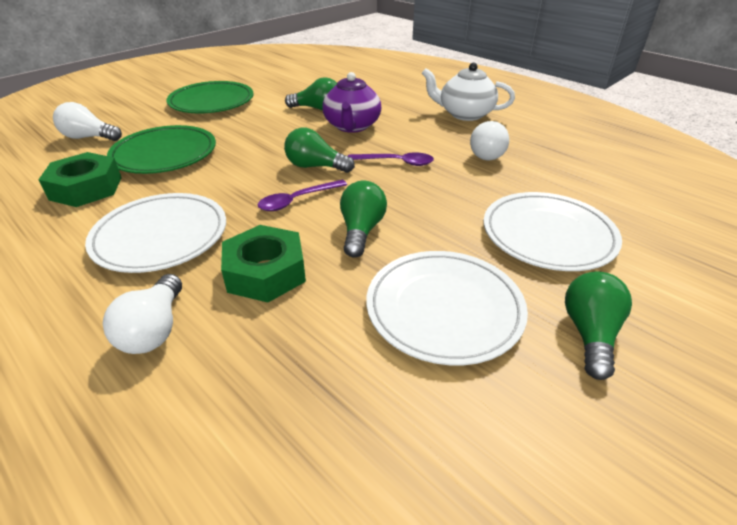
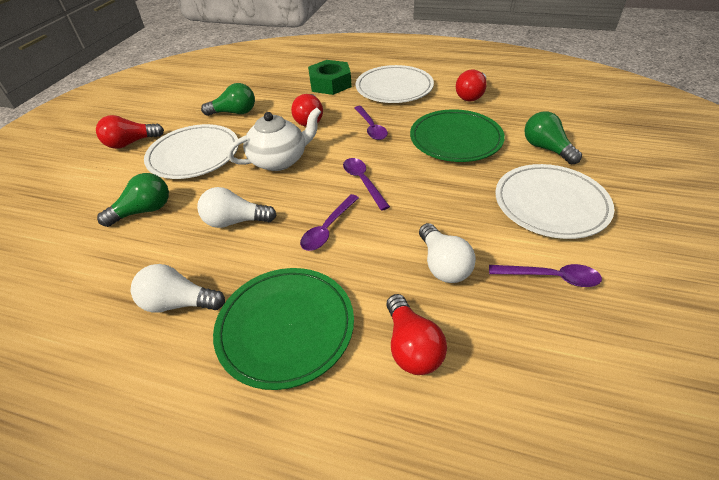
green light bulb: 4 -> 3
green nut: 2 -> 1
purple spoon: 2 -> 4
purple teapot: 1 -> 0
red light bulb: 0 -> 4

